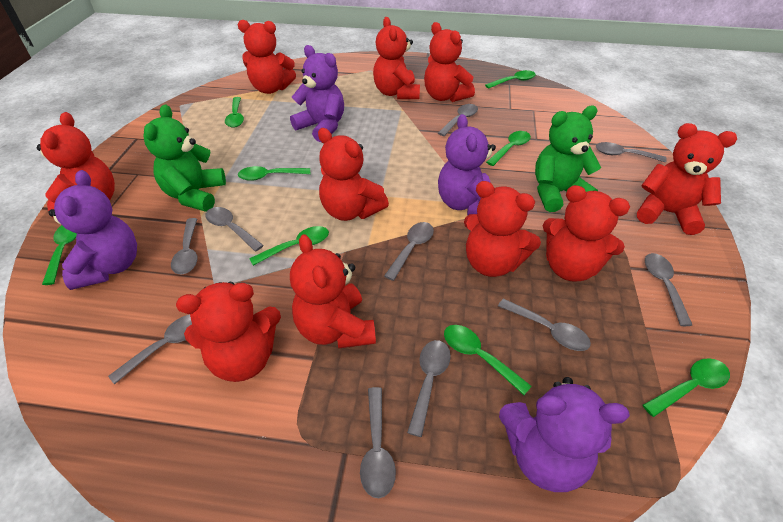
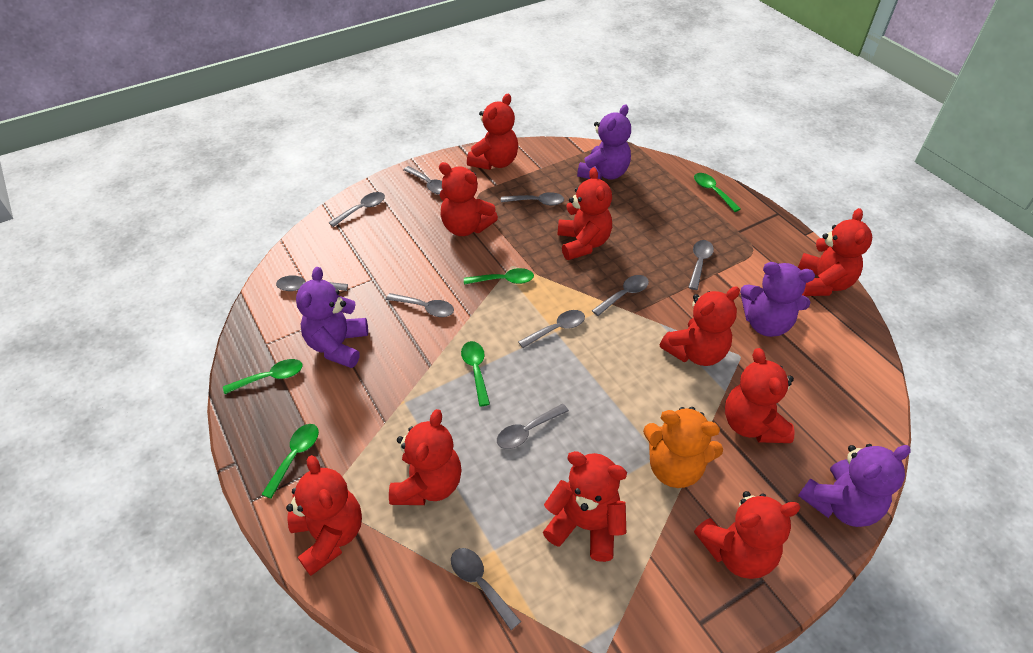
green spoon: 8 -> 5
green teddy bear: 2 -> 0
orange teddy bear: 0 -> 1

